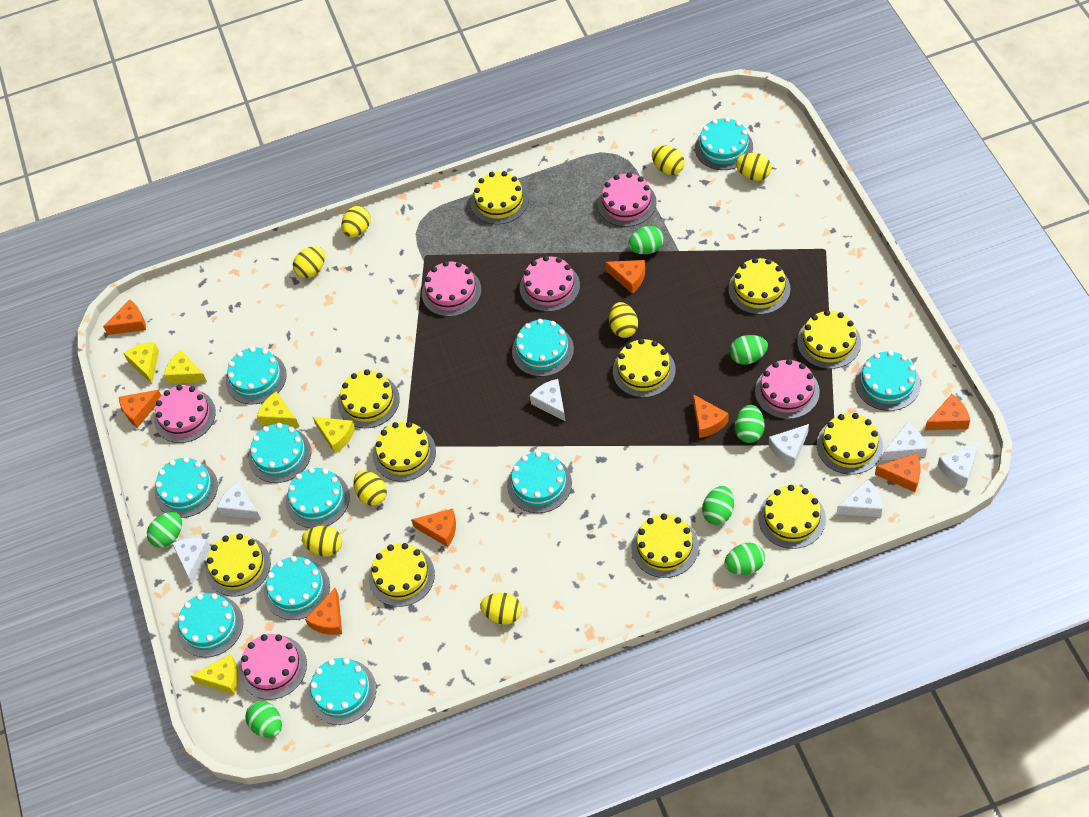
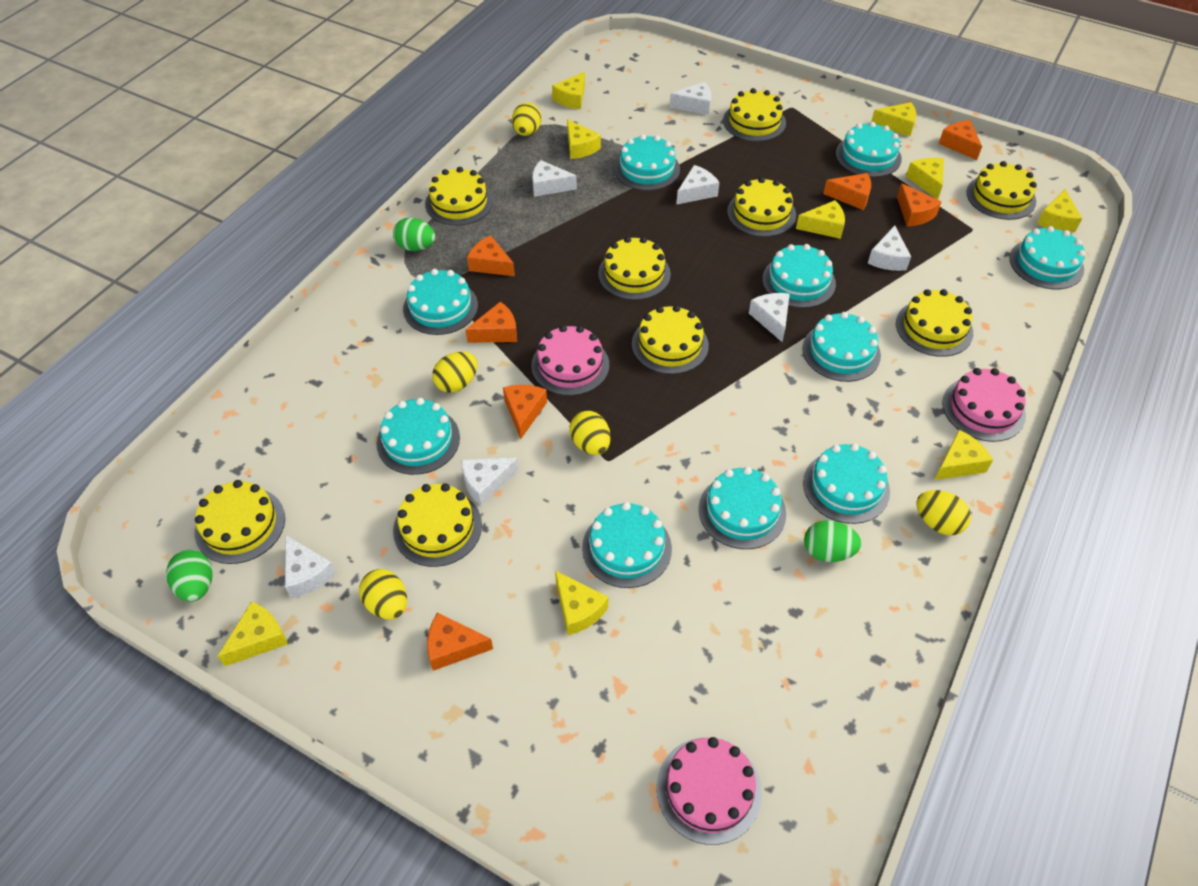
green egg: 7 -> 3
orange cheese: 8 -> 7
pink cake: 6 -> 3
turquoise cake: 11 -> 10
yellow cake: 11 -> 9
yellow cheese: 5 -> 9
yellow egg: 8 -> 5

